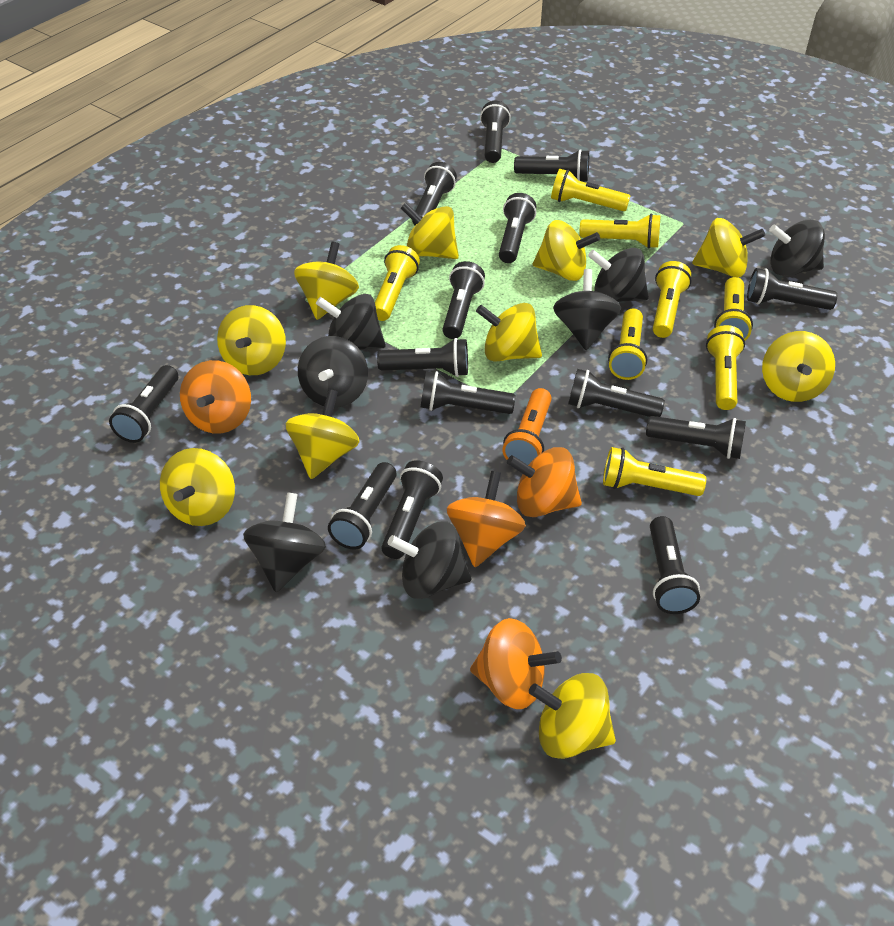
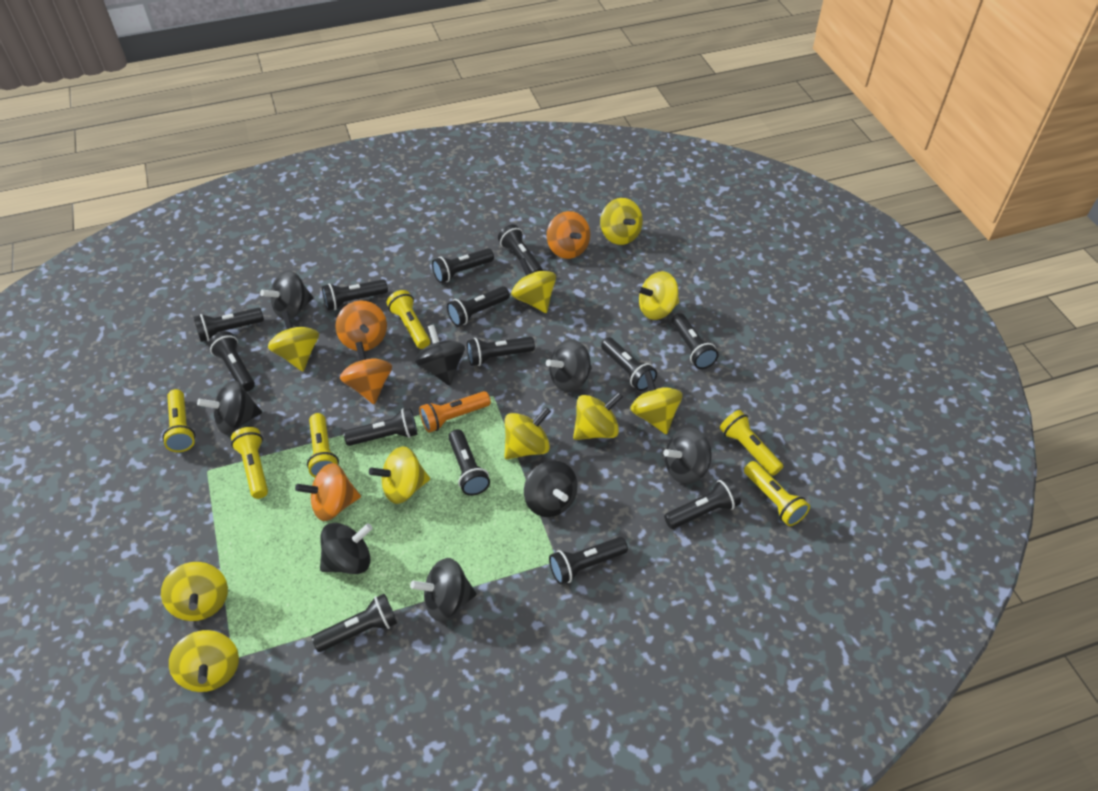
black spinning top: 7 -> 8
yellow flashlight: 8 -> 6

